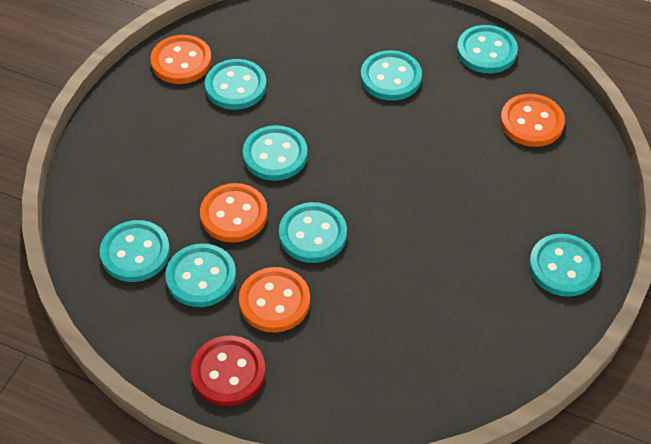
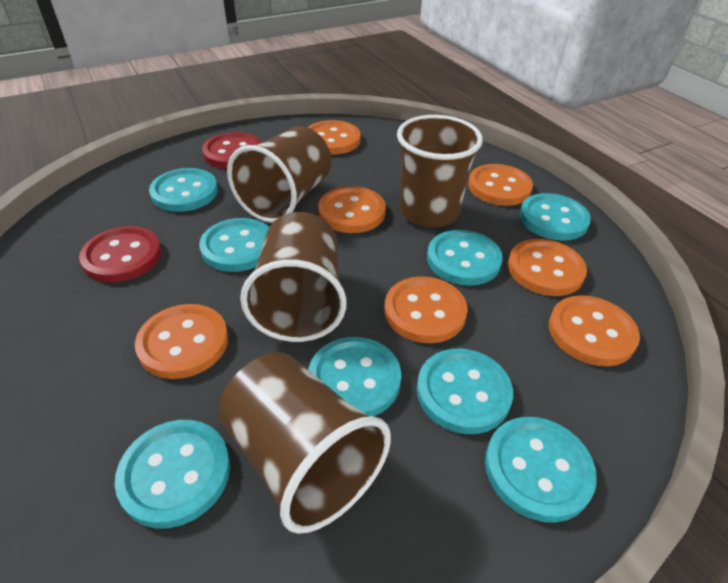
brown cup: 0 -> 4
orange button: 4 -> 7
red button: 1 -> 2

